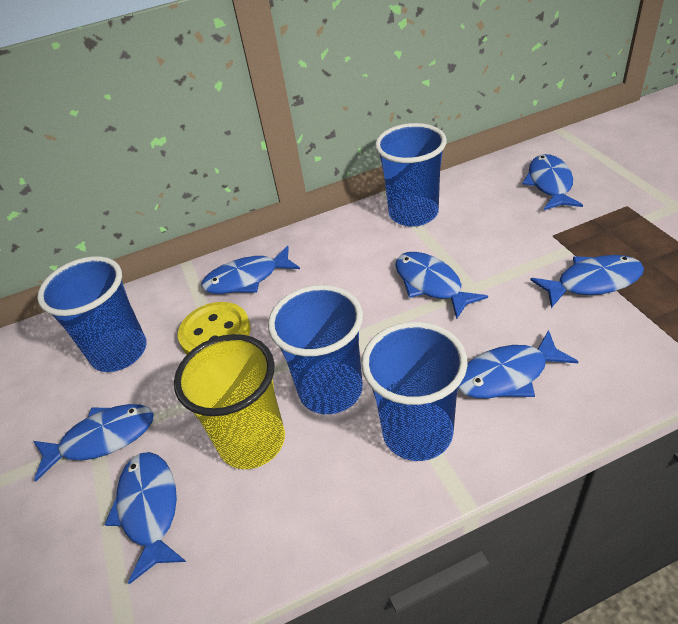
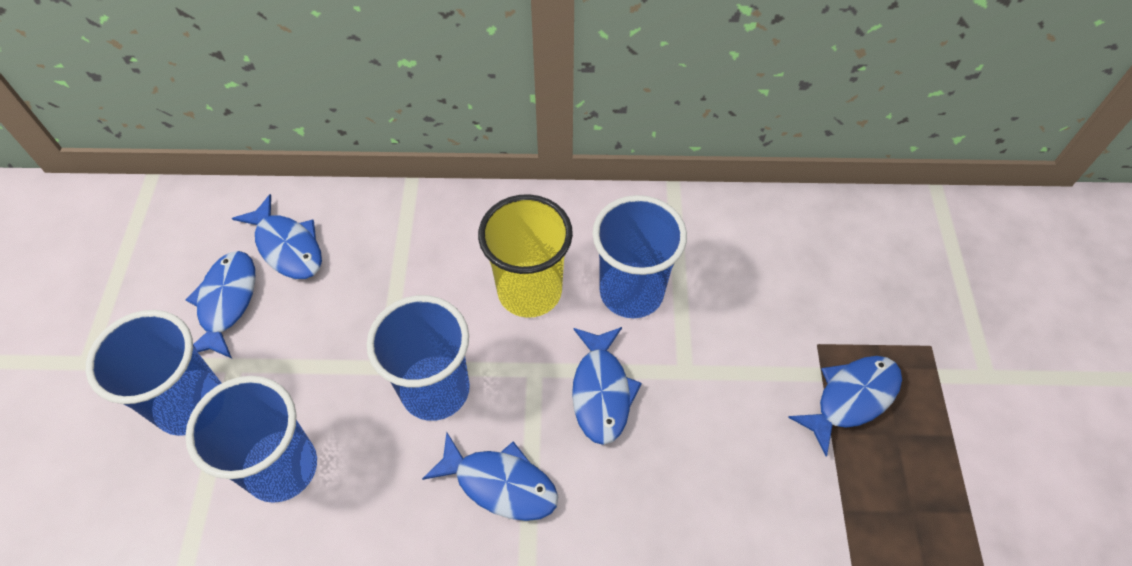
blue fish: 7 -> 5
yellow button: 1 -> 0

